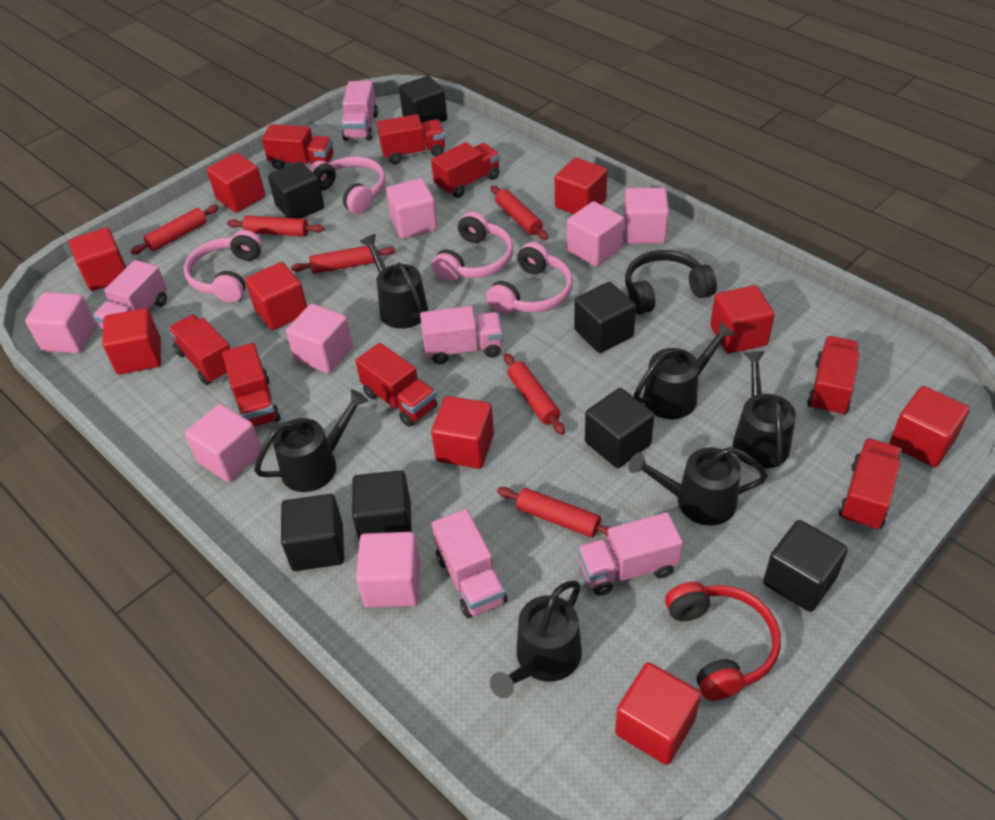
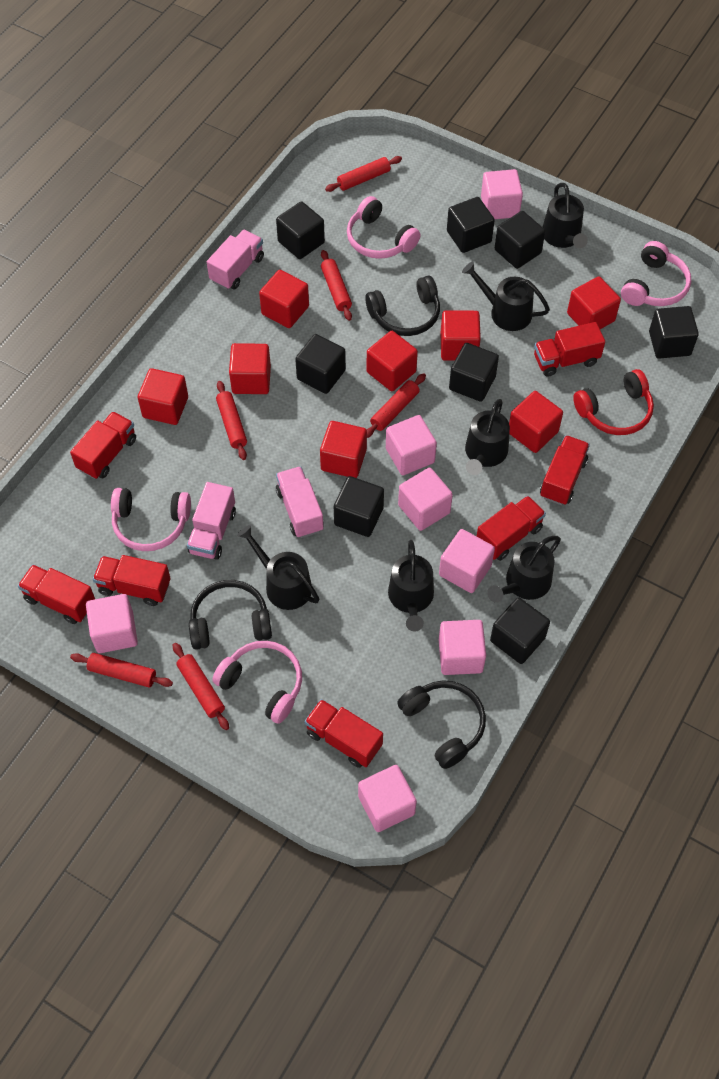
black cube: 7 -> 8
black headphones: 1 -> 3
pink truck: 5 -> 3
red cube: 9 -> 8
red truck: 8 -> 7

